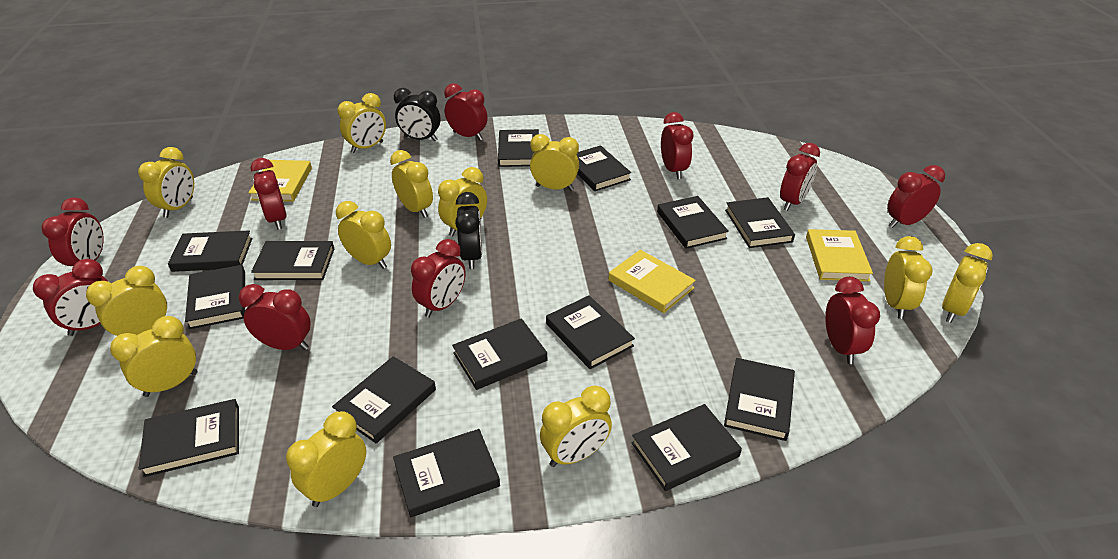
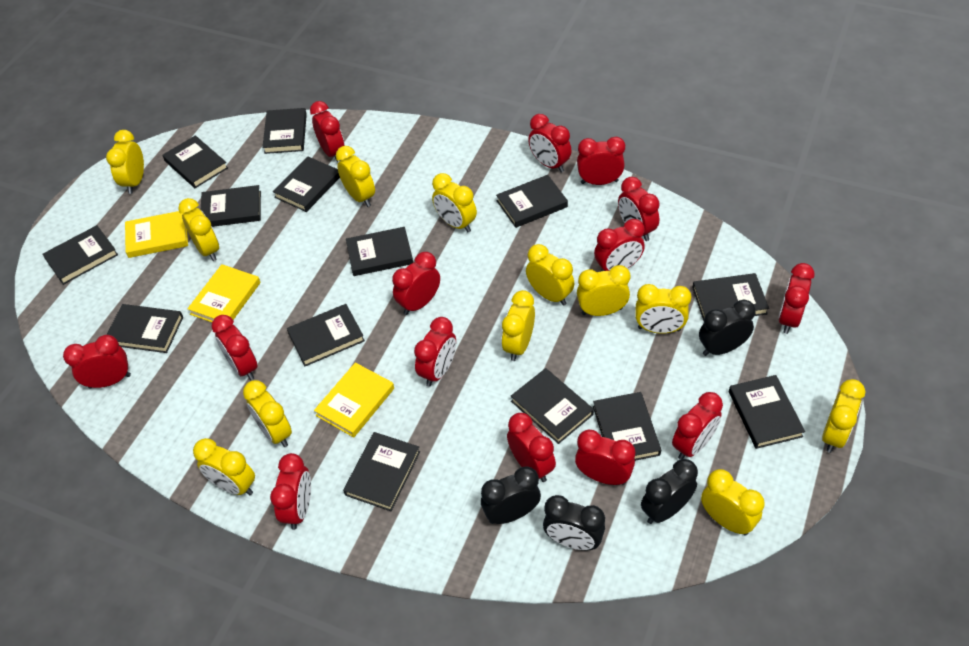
black clock: 2 -> 4
red clock: 10 -> 14

